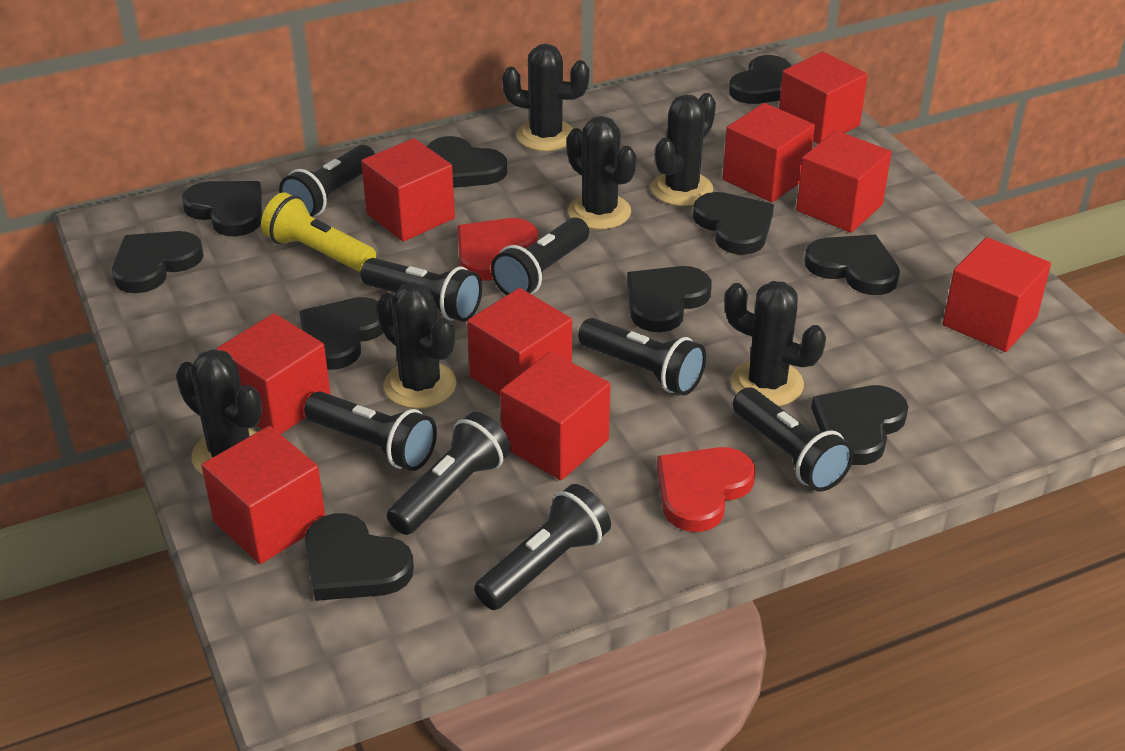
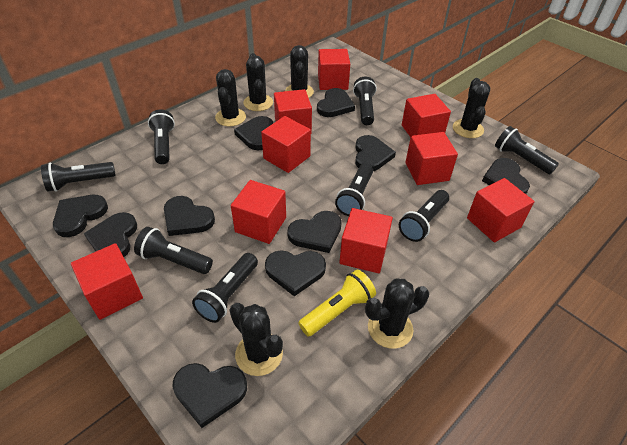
red heart: 2 -> 0

